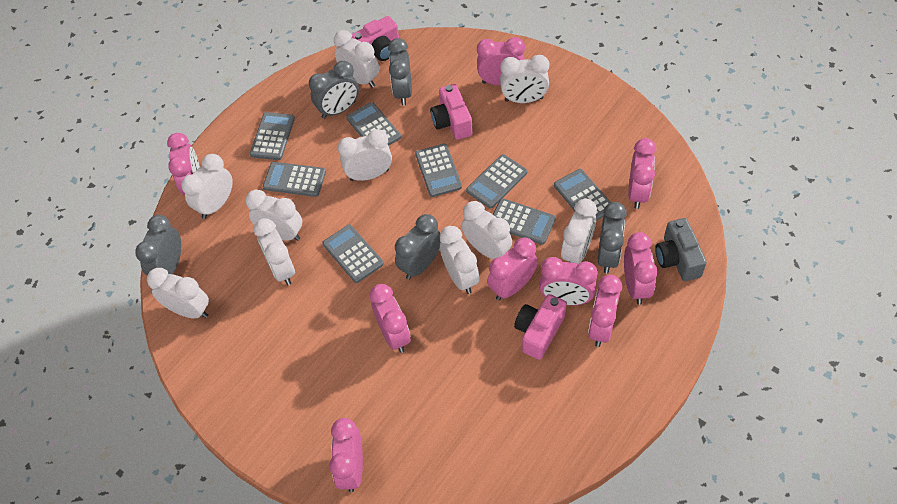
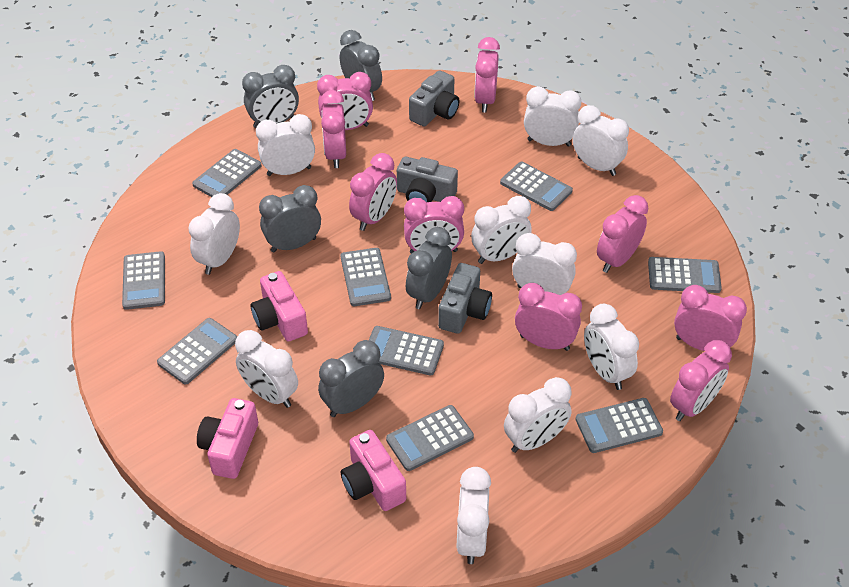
grey calculator: 8 -> 9
grey camera: 1 -> 3

